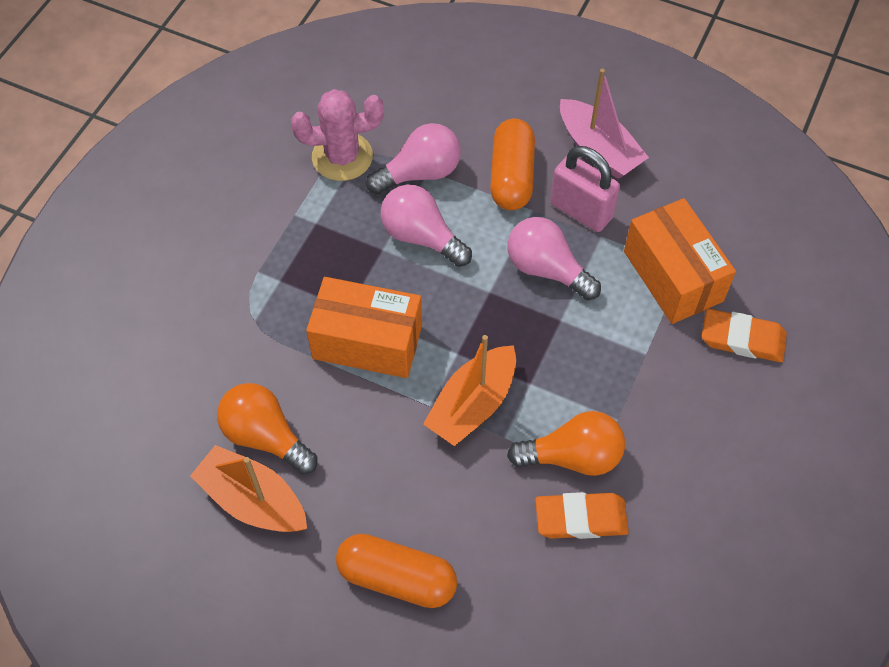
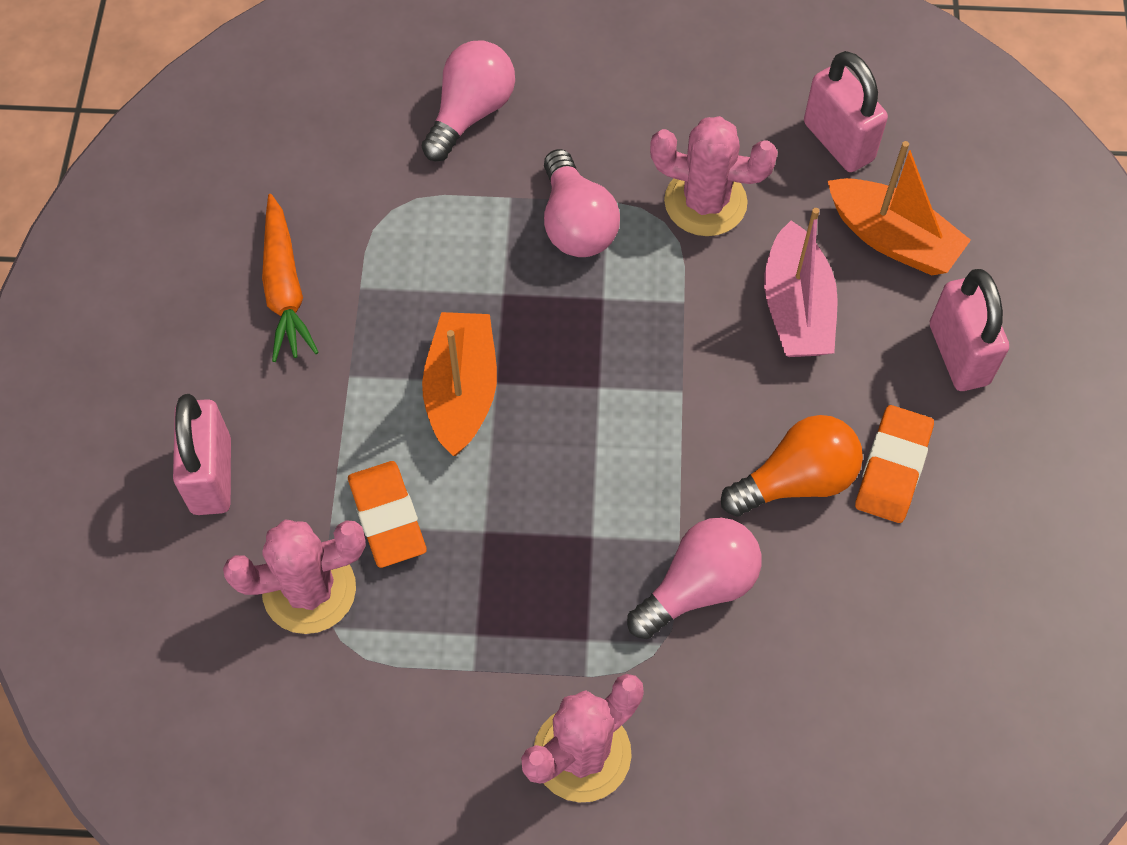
orange box: 2 -> 0
orange capsule: 2 -> 0
orange carrot: 0 -> 1
orange light bulb: 2 -> 1
pink cactus: 1 -> 3
pink padlock: 1 -> 3

